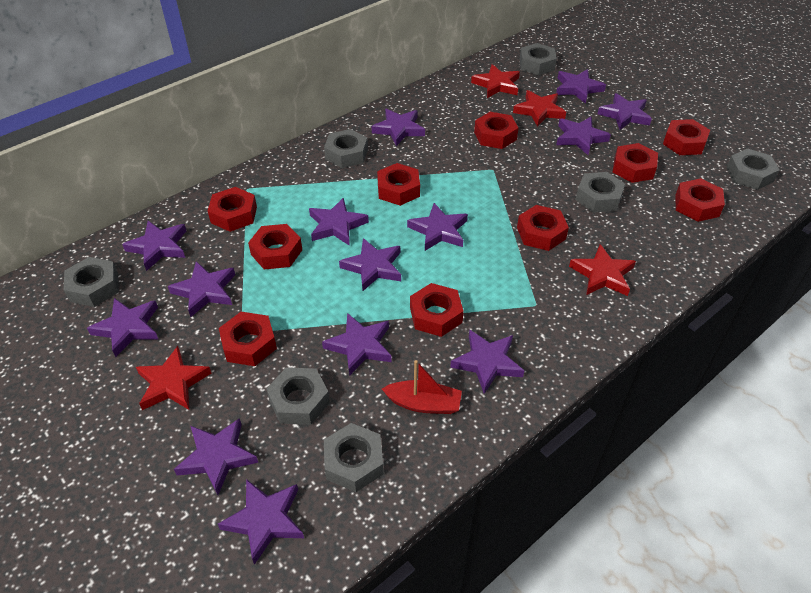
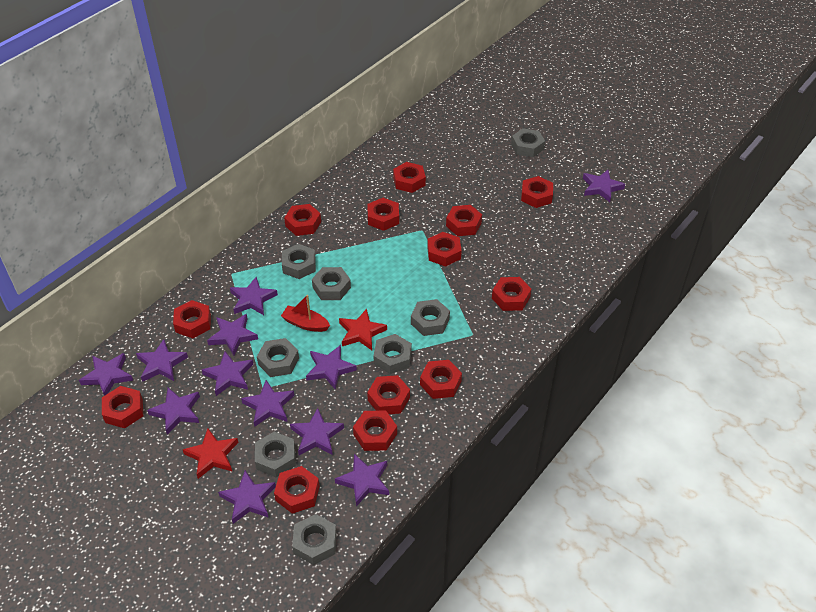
grey nut: 7 -> 8
purple star: 14 -> 12
red nut: 10 -> 13
red star: 4 -> 2

